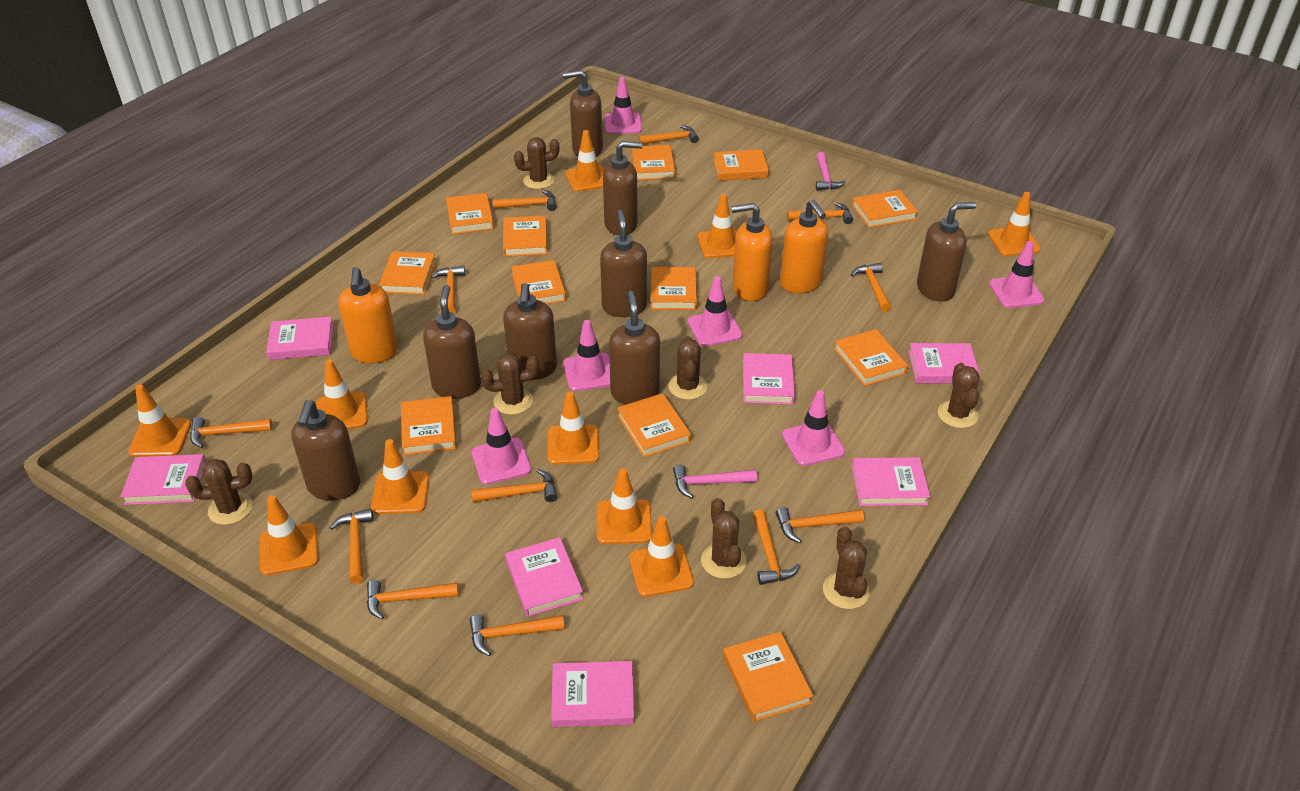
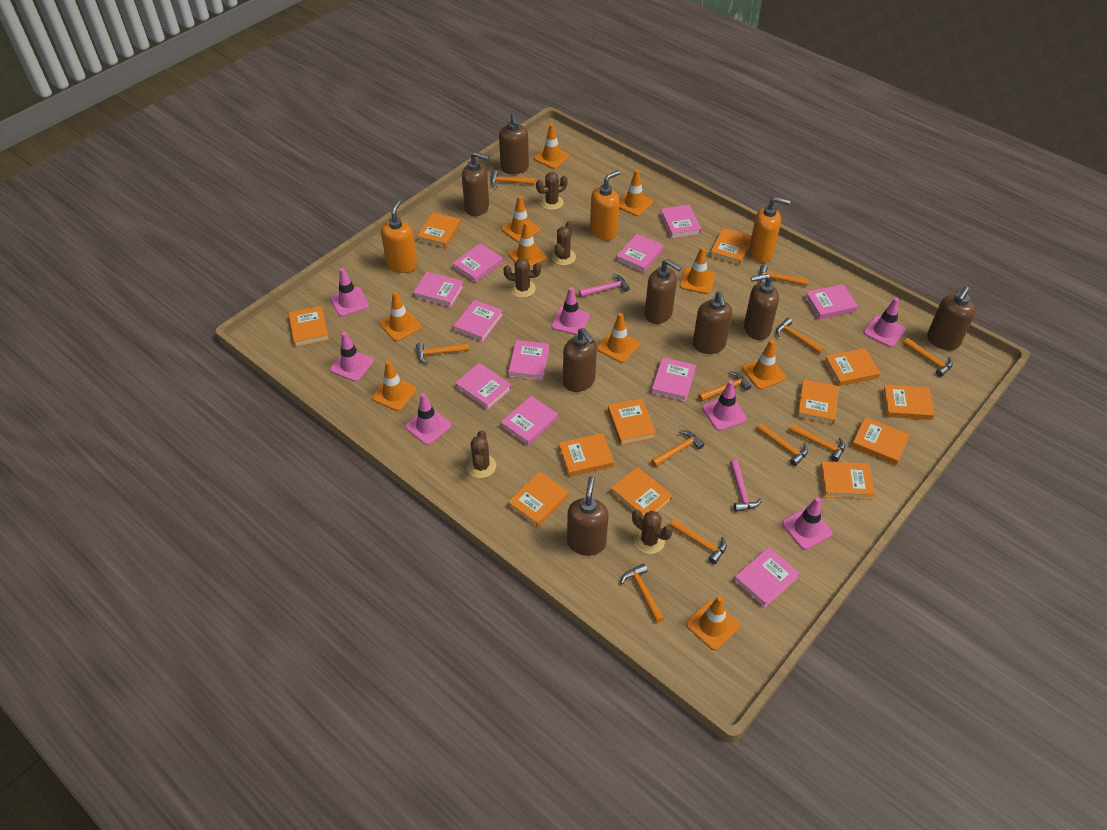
brown cactus: 7 -> 5
orange hammer: 12 -> 11
pink book: 7 -> 11
pink traffic cone: 6 -> 7

